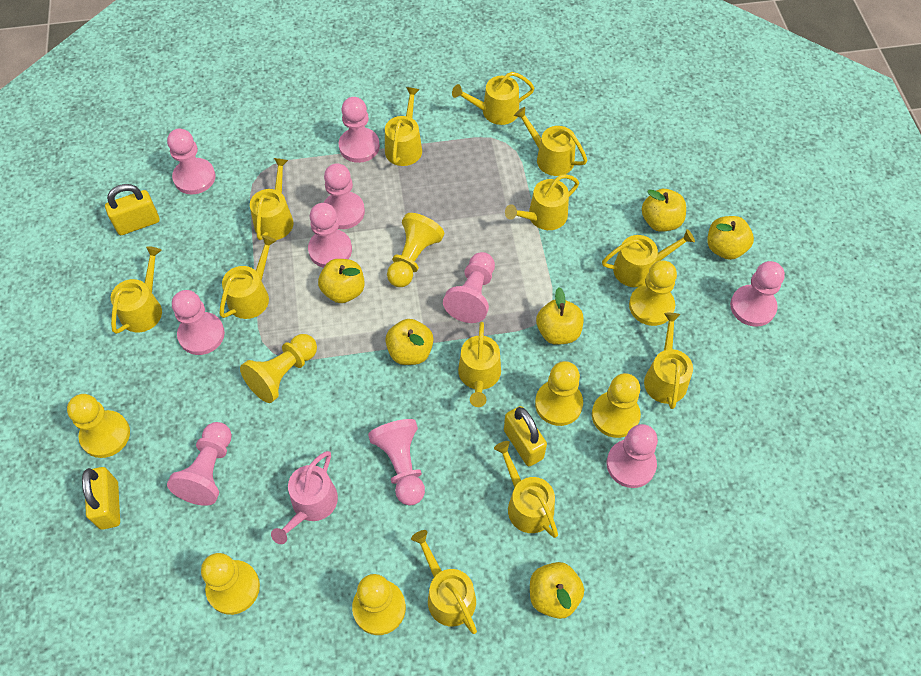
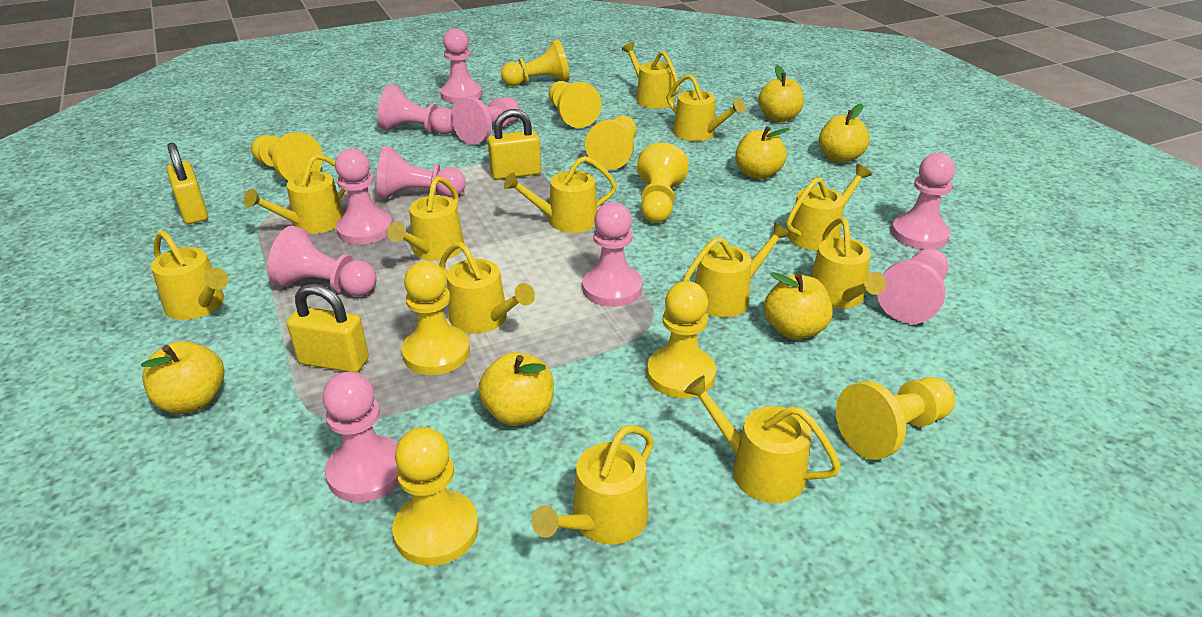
pink watering can: 1 -> 0
yellow pawn: 8 -> 9

